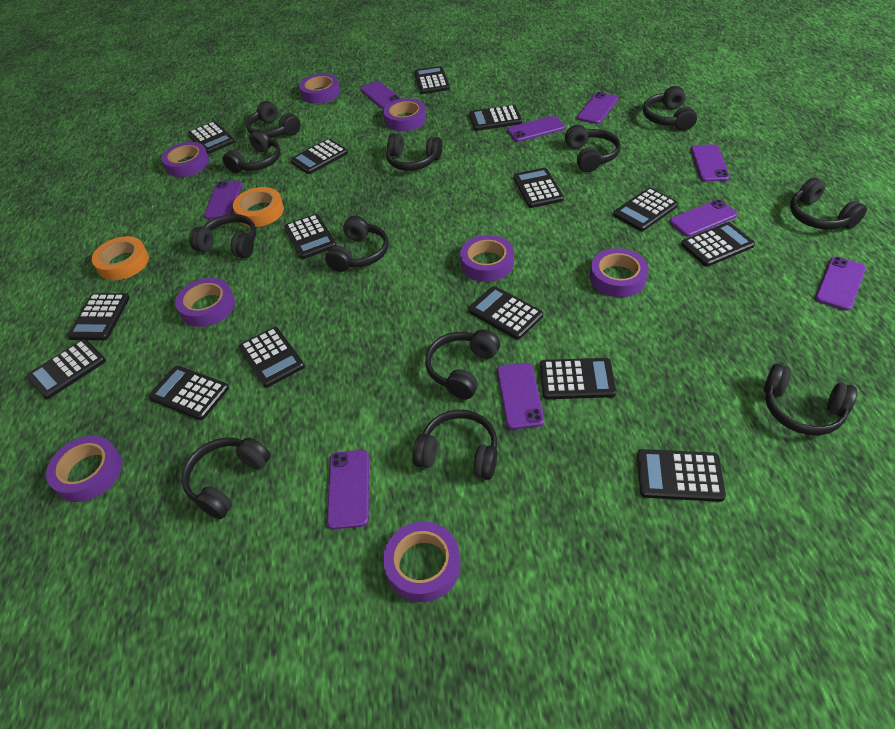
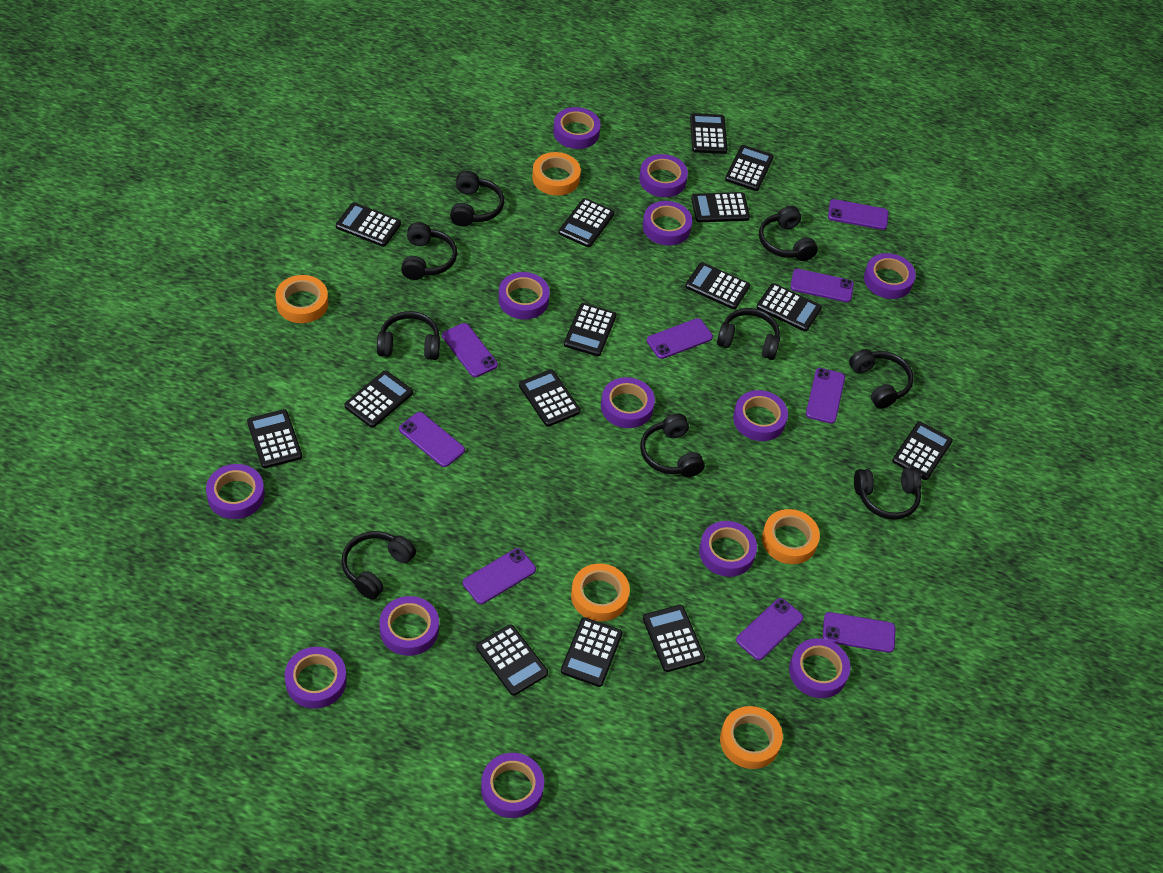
black headphones: 12 -> 9
orange tape: 2 -> 5
purple tape: 8 -> 13

